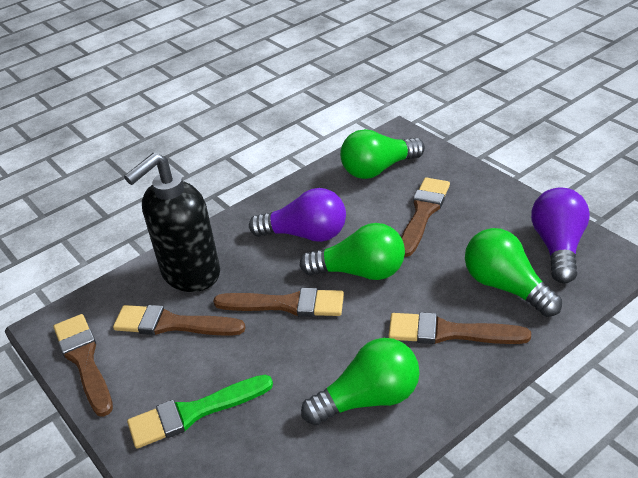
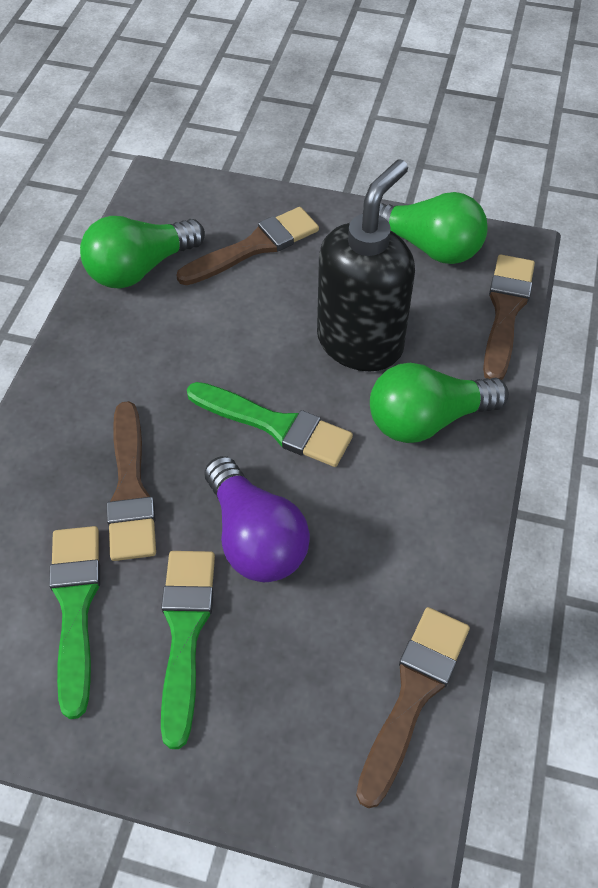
brown brush: 5 -> 4
green brush: 1 -> 3
green light bulb: 4 -> 3
purple light bulb: 2 -> 1

